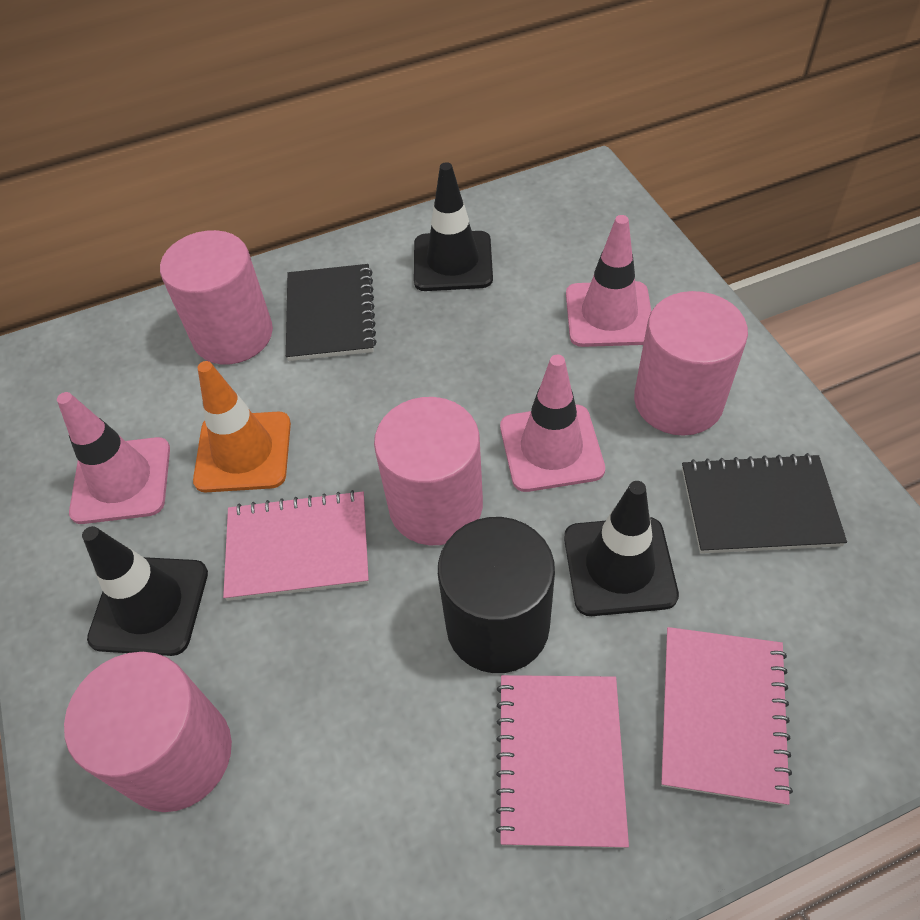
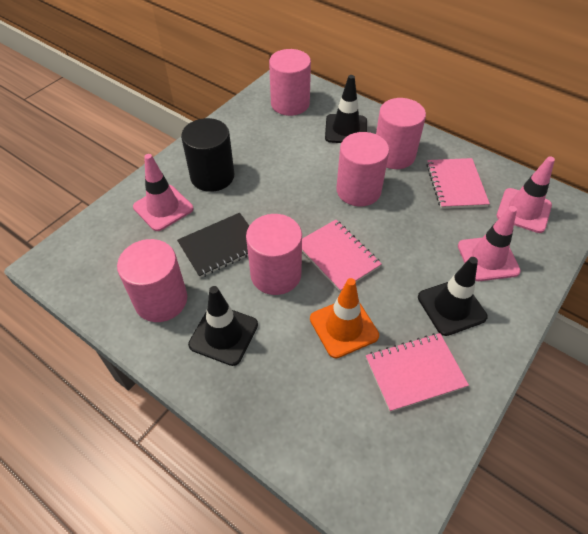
black notebook: 2 -> 1
pink cylinder: 4 -> 5

